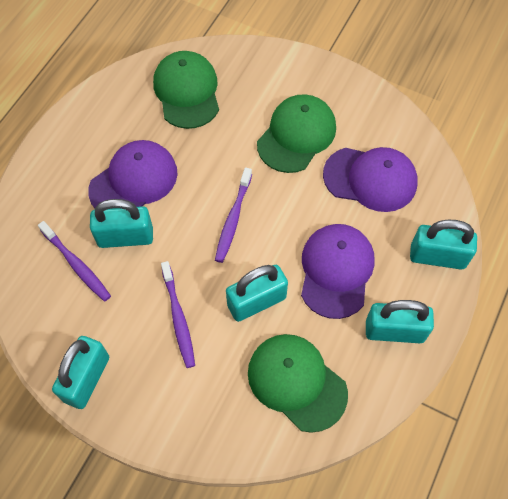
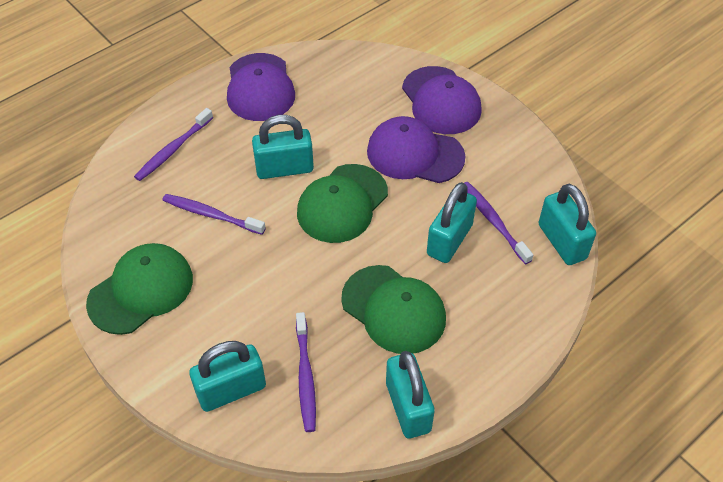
purple toothbrush: 3 -> 4

